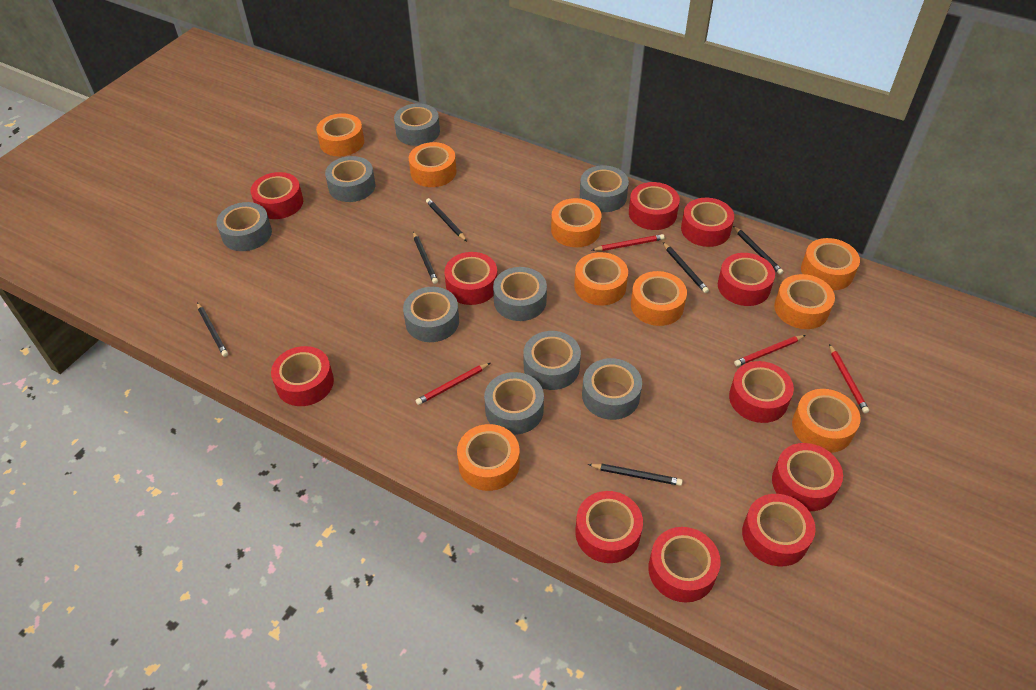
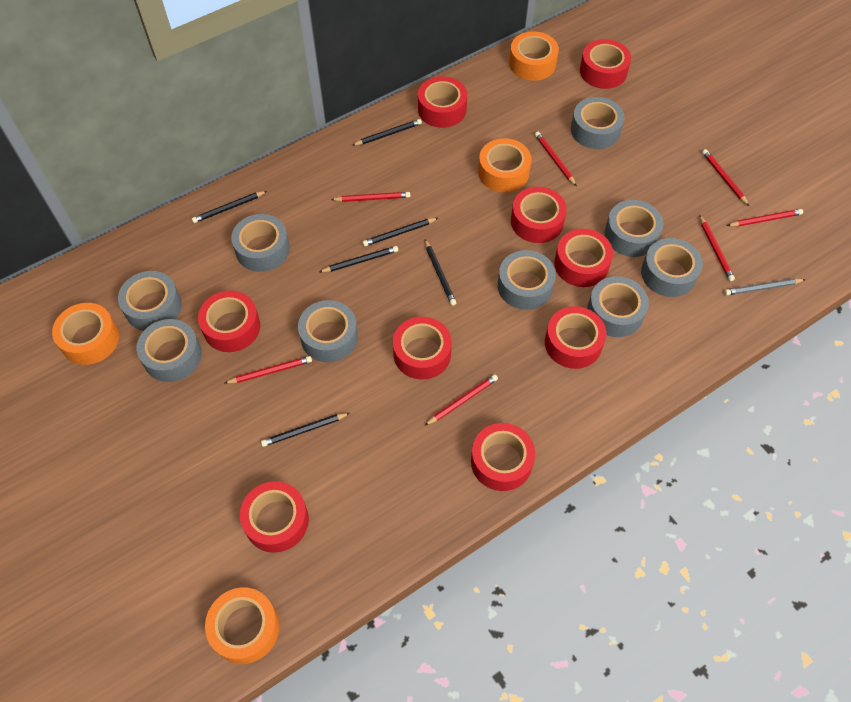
grey pencil: 0 -> 1
orange tape: 9 -> 4
red pencil: 4 -> 7
red tape: 11 -> 9

